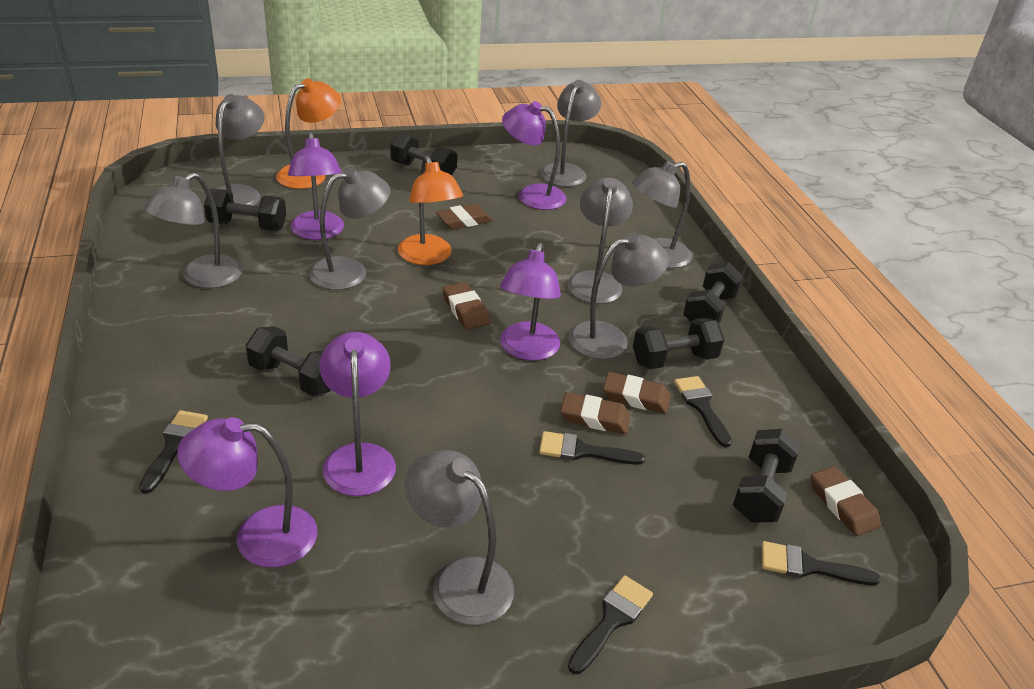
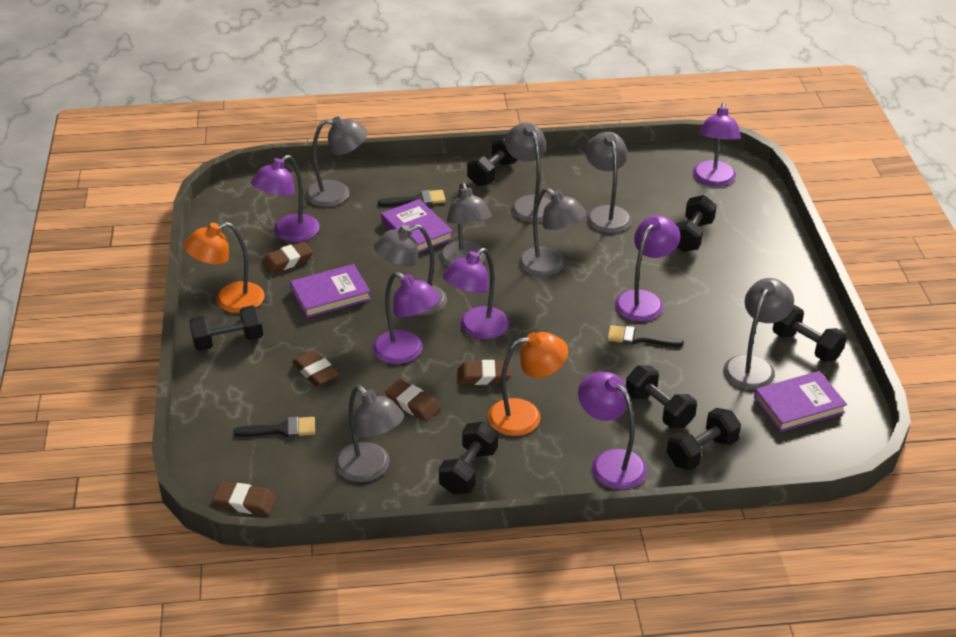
black brush: 5 -> 3
black dumbbell: 6 -> 7
purple book: 0 -> 3
purple lamp: 5 -> 6

